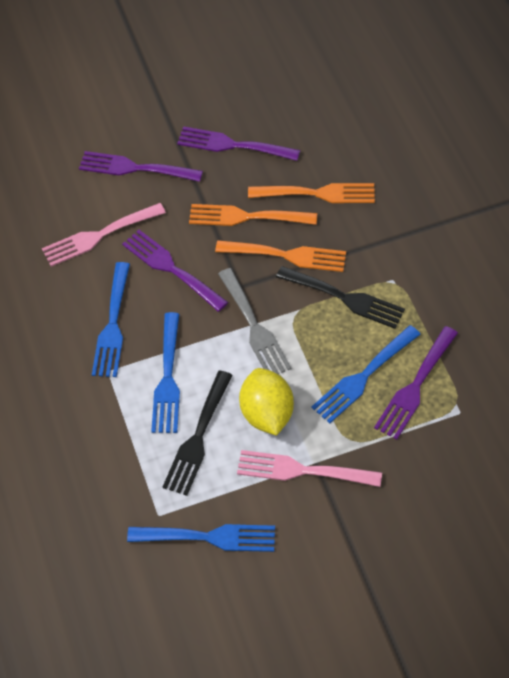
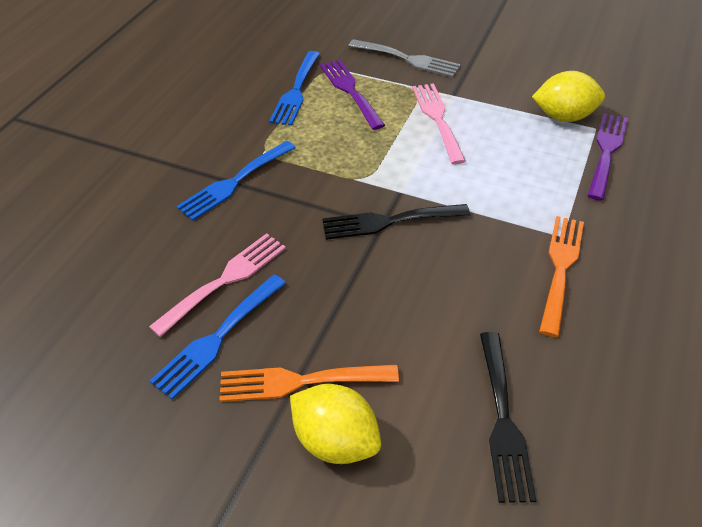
blue fork: 4 -> 3
orange fork: 3 -> 2
purple fork: 4 -> 2
yellow lemon: 1 -> 2

